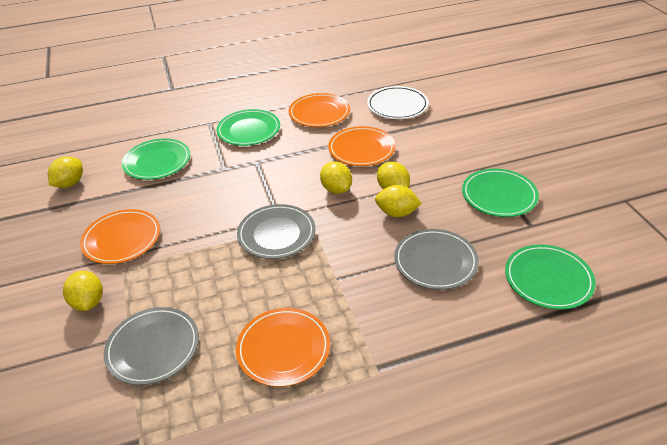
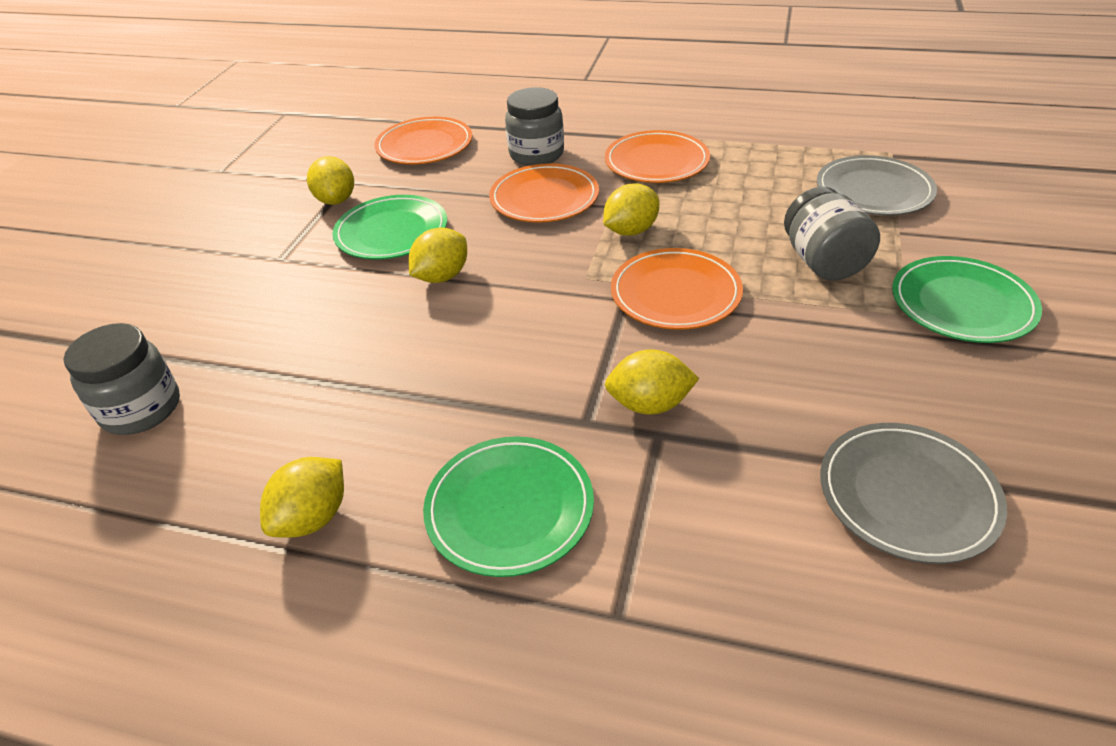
green plate: 4 -> 3
grey jar: 0 -> 3
grey plate: 3 -> 2
white plate: 1 -> 0

